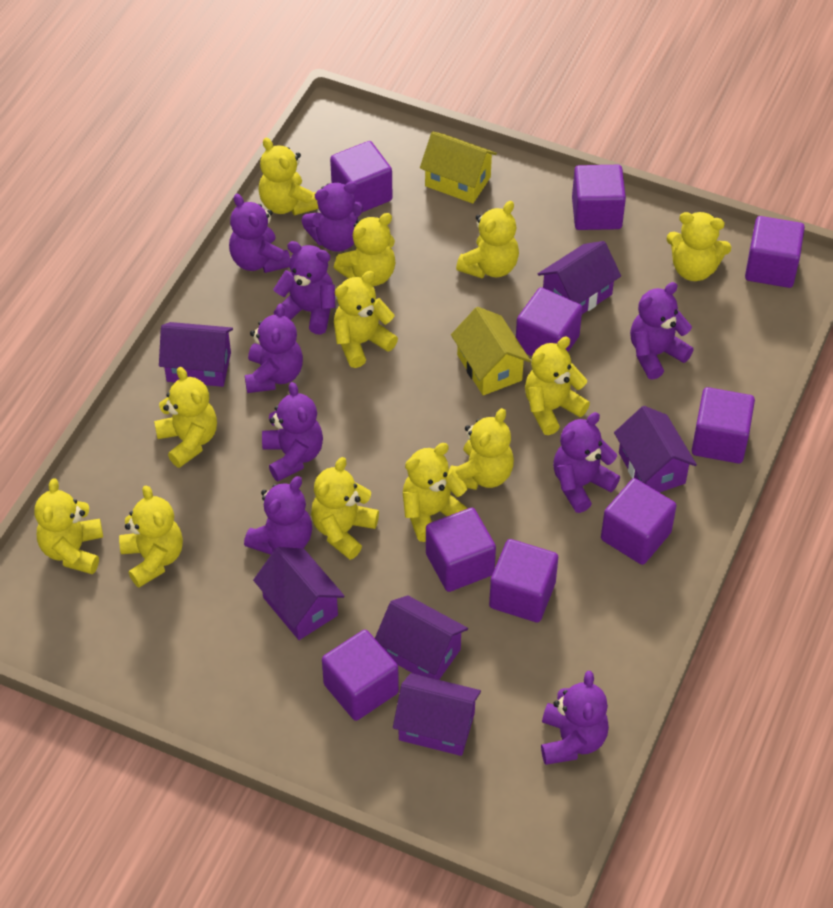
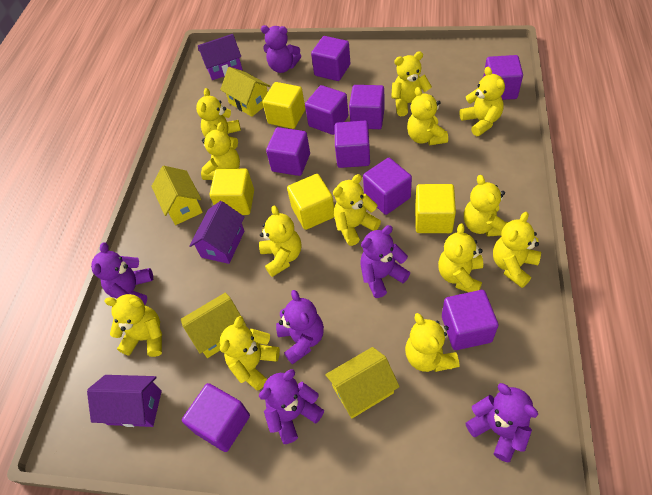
purple house: 6 -> 3
purple teddy bear: 9 -> 6
yellow cube: 0 -> 4
yellow house: 2 -> 4
yellow teddy bear: 12 -> 13

